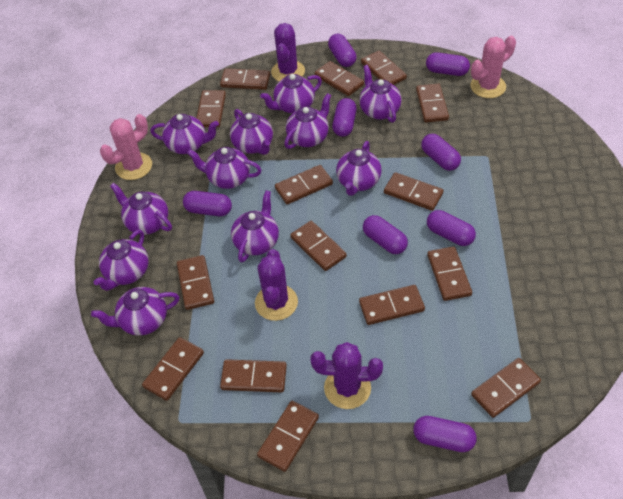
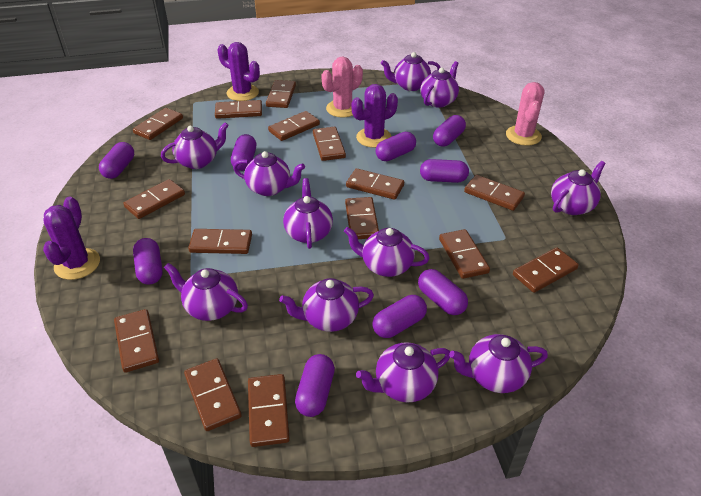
purple capsule: 8 -> 9

